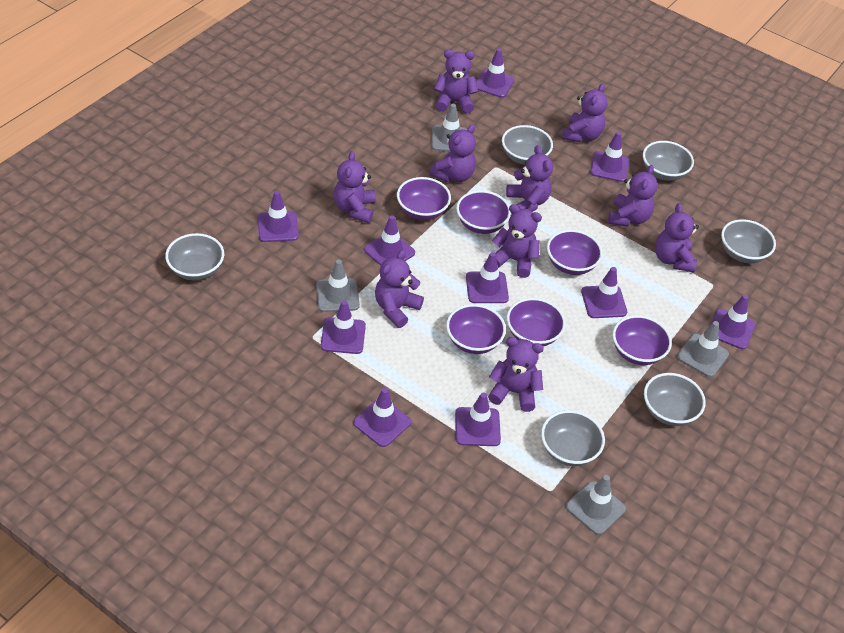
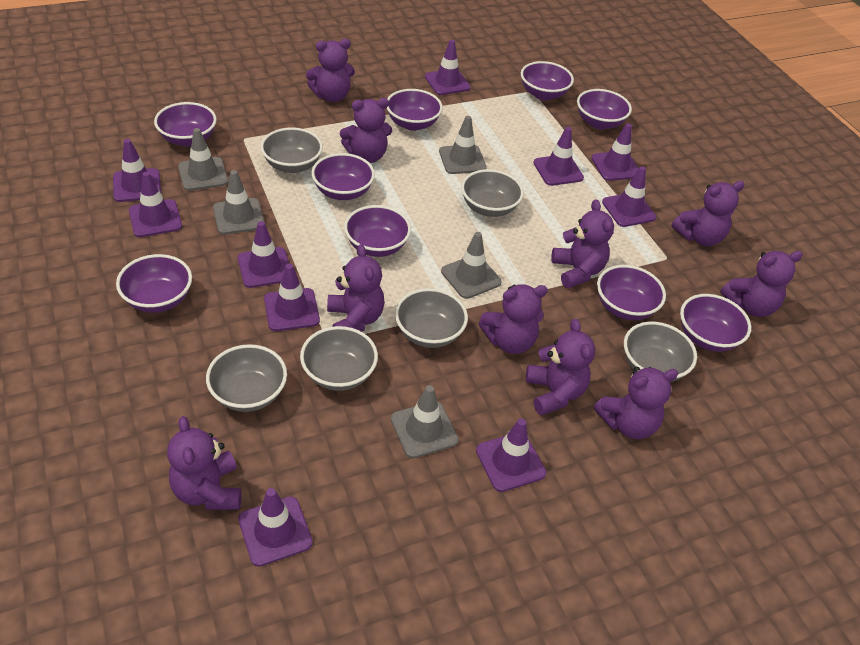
grey traffic cone: 4 -> 5
purple bowl: 6 -> 9

